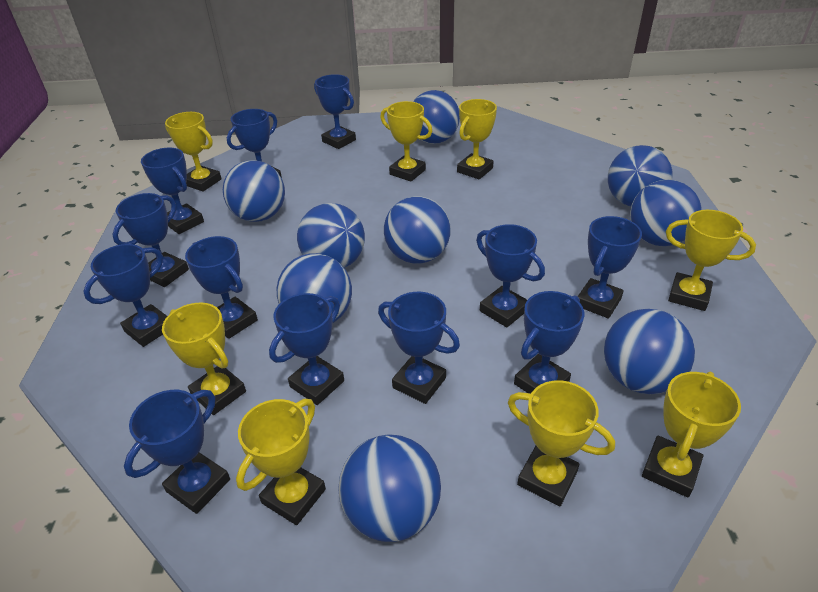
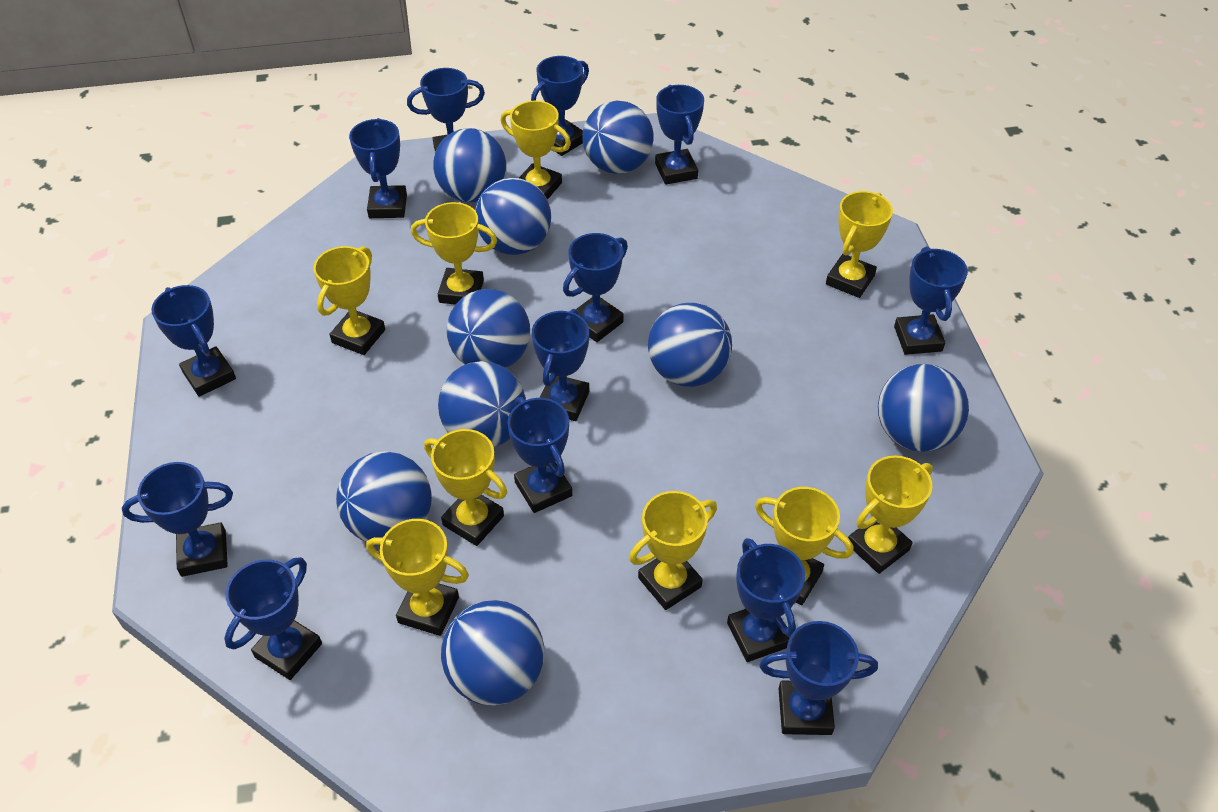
blue trophy: 12 -> 13
yellow trophy: 8 -> 9

